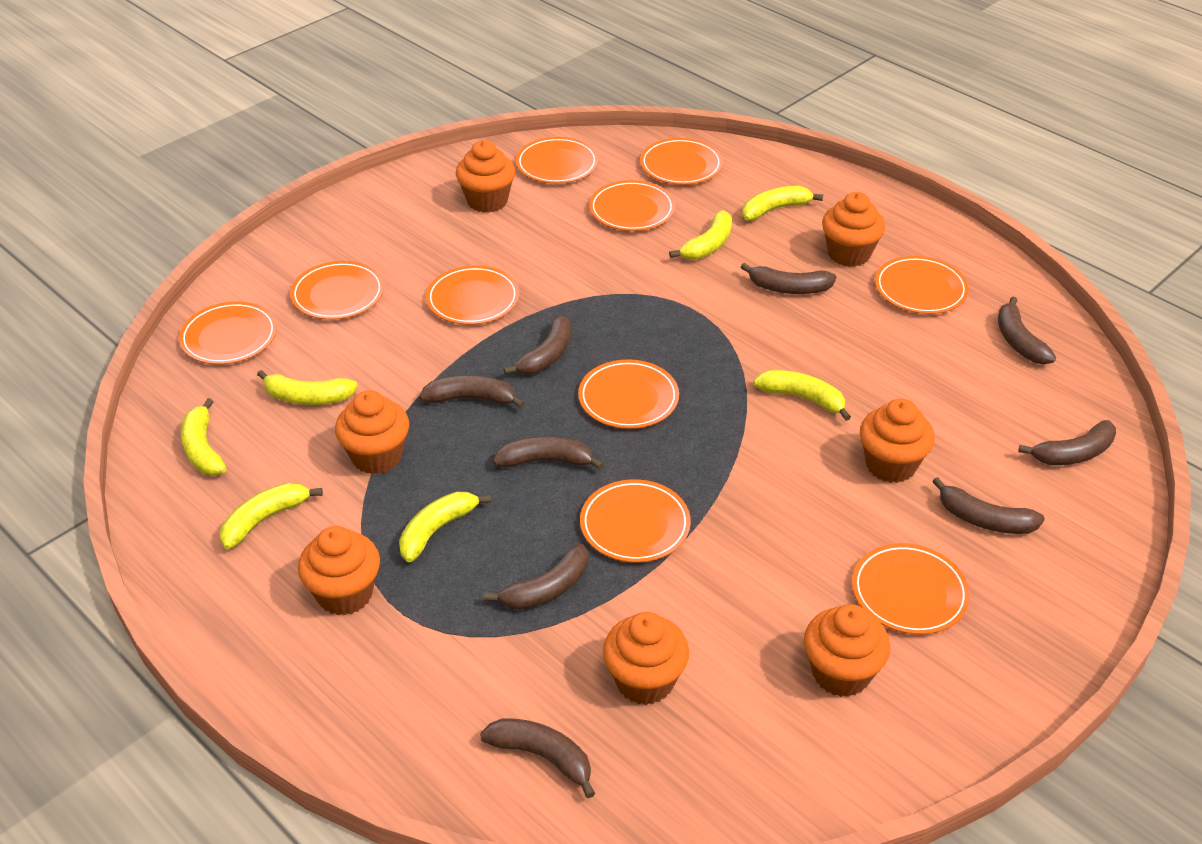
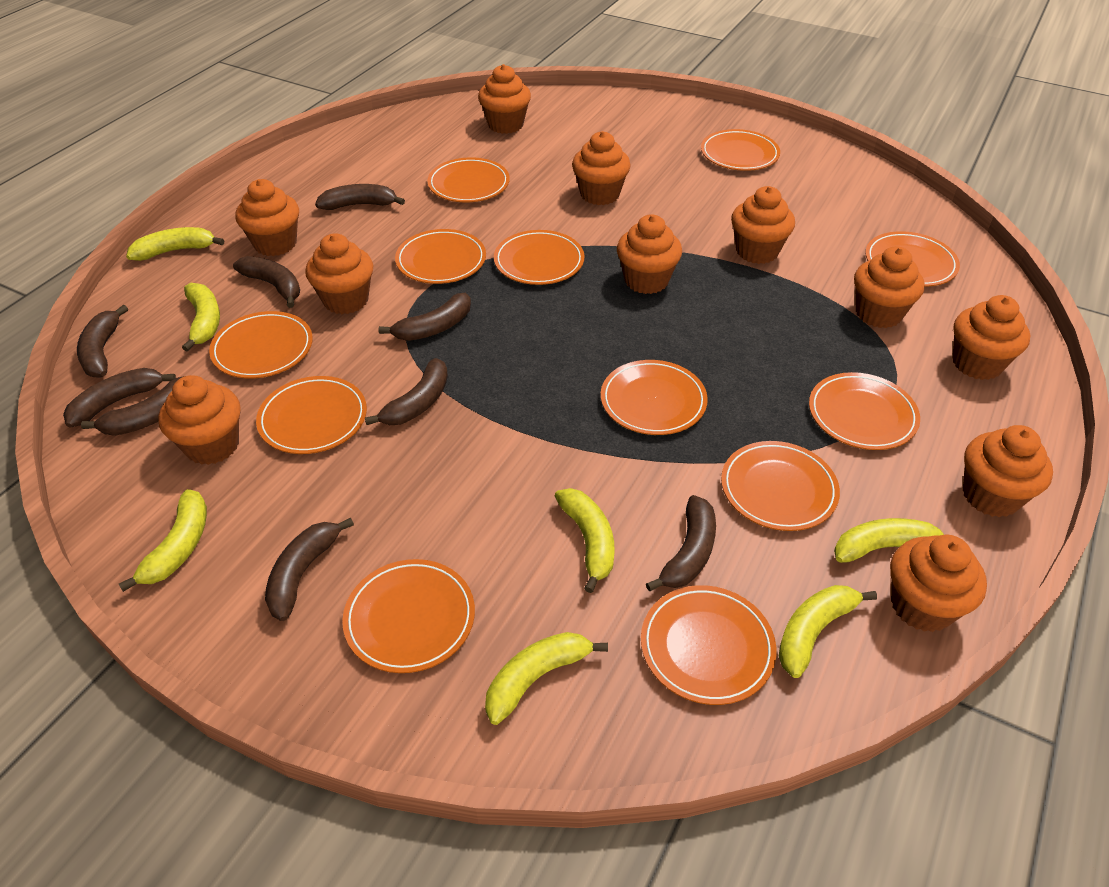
orange cupcake: 7 -> 11
orange plate: 10 -> 12

